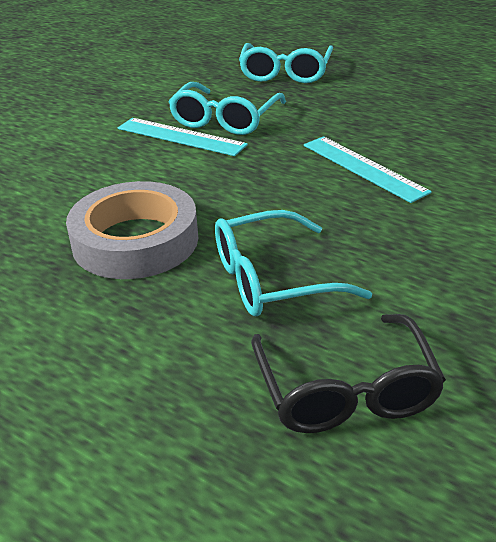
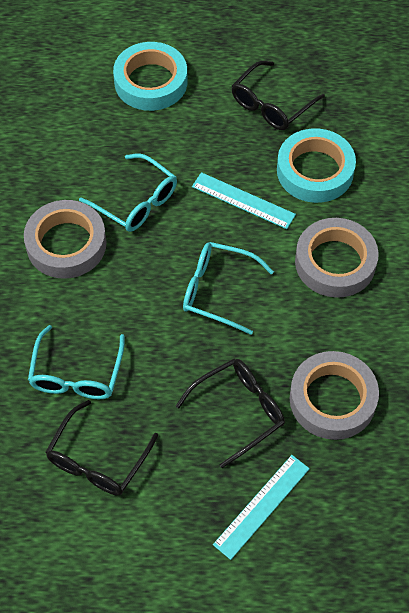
black glasses: 1 -> 3
grey tape: 1 -> 3
turquoise tape: 0 -> 2

